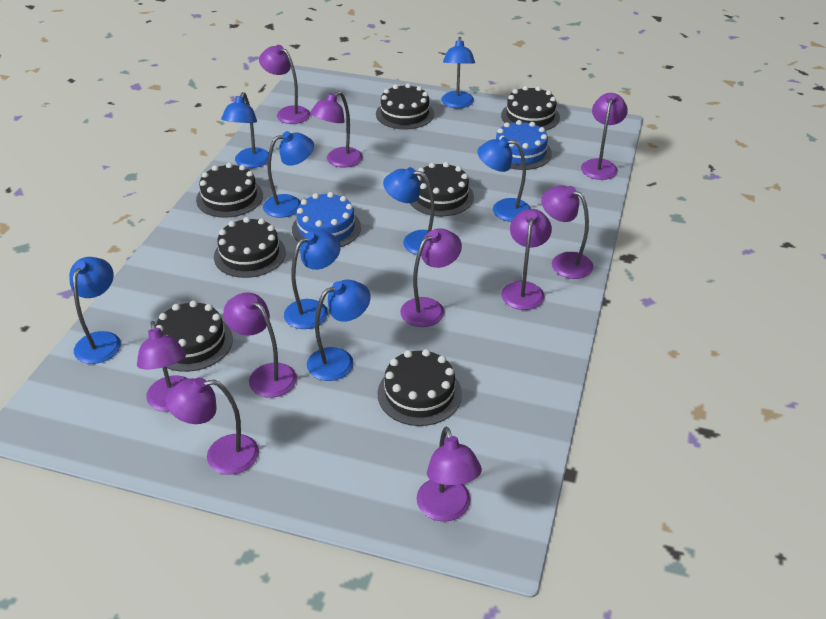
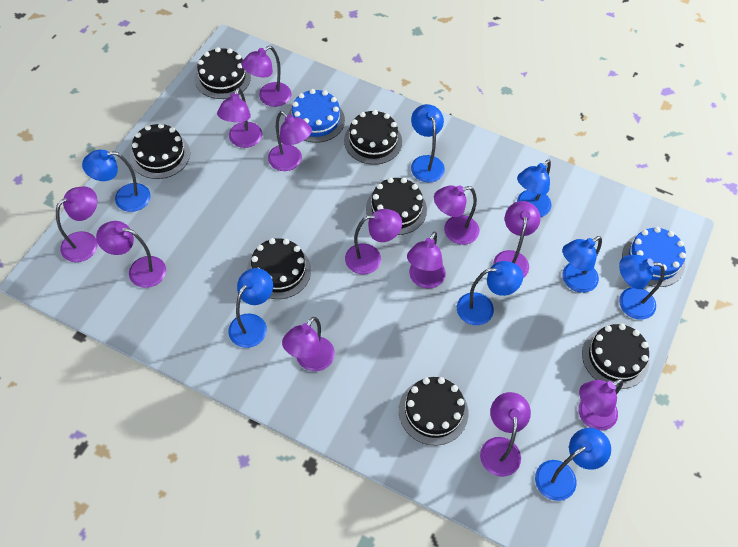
purple lamp: 10 -> 12

